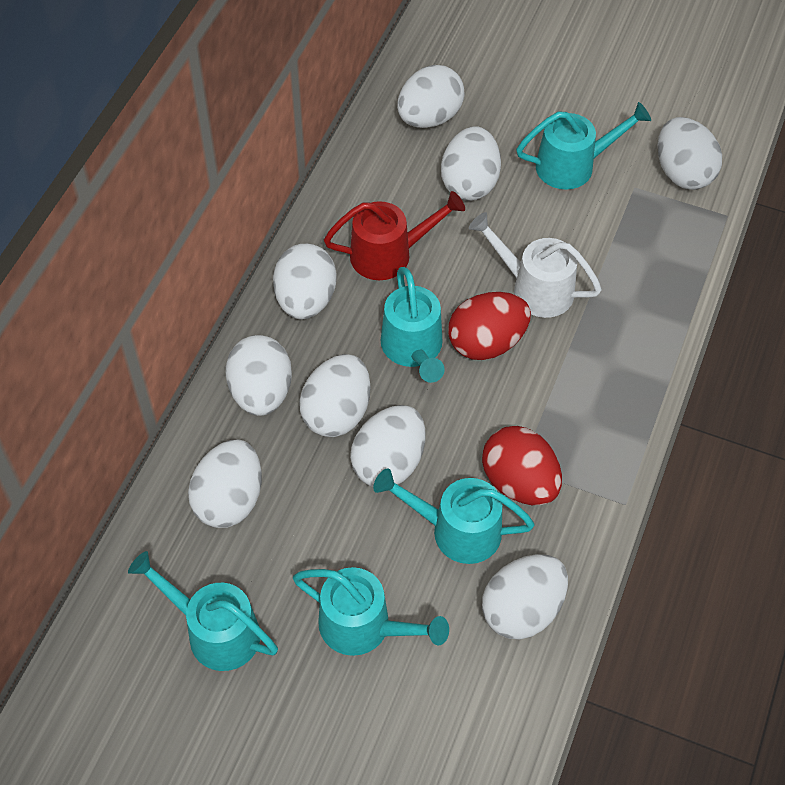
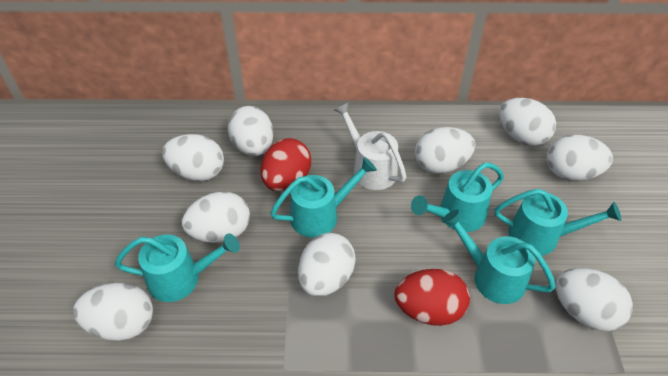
red watering can: 1 -> 0

